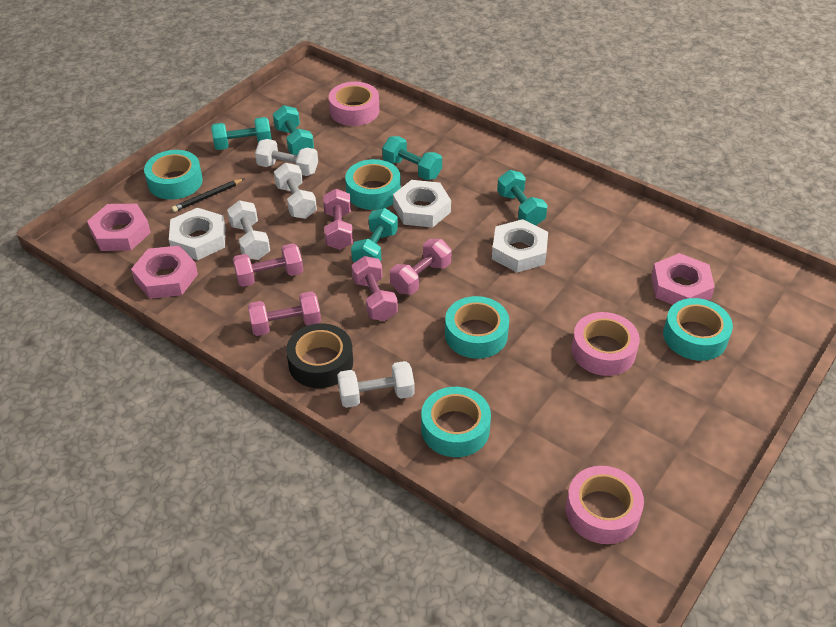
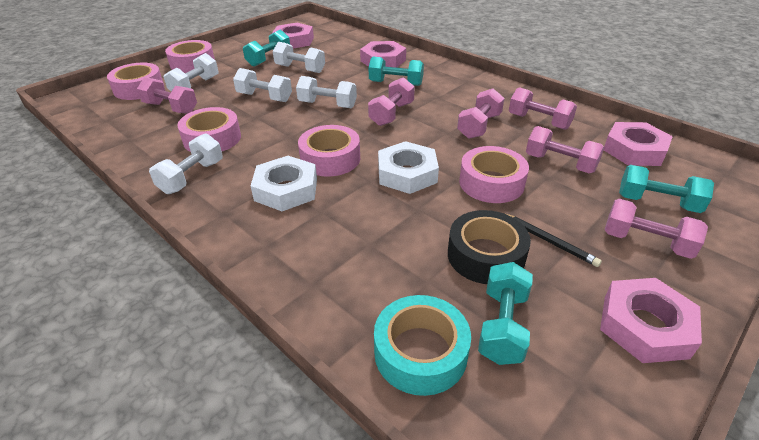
pink dumbbell: 5 -> 6
pink nut: 3 -> 4
pink tape: 3 -> 5
turquoise dumbbell: 5 -> 4
turquoise tape: 5 -> 1
white dumbbell: 4 -> 5
white nut: 3 -> 2

